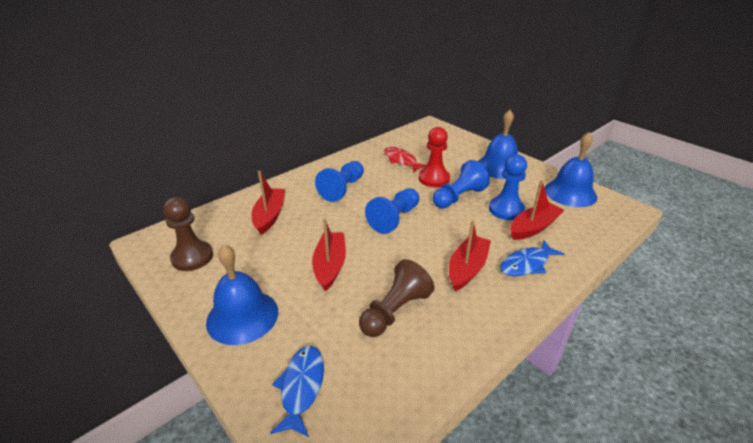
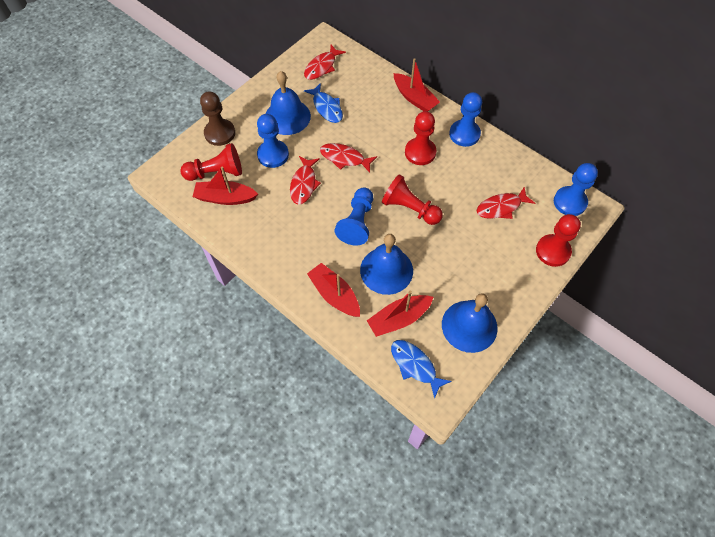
brown pawn: 2 -> 1
red fish: 1 -> 4
red pawn: 1 -> 4

